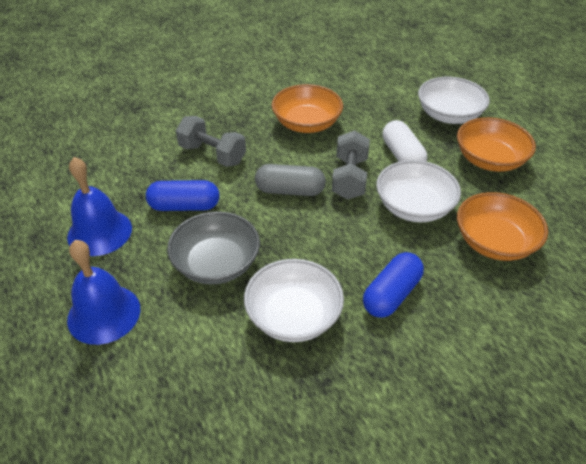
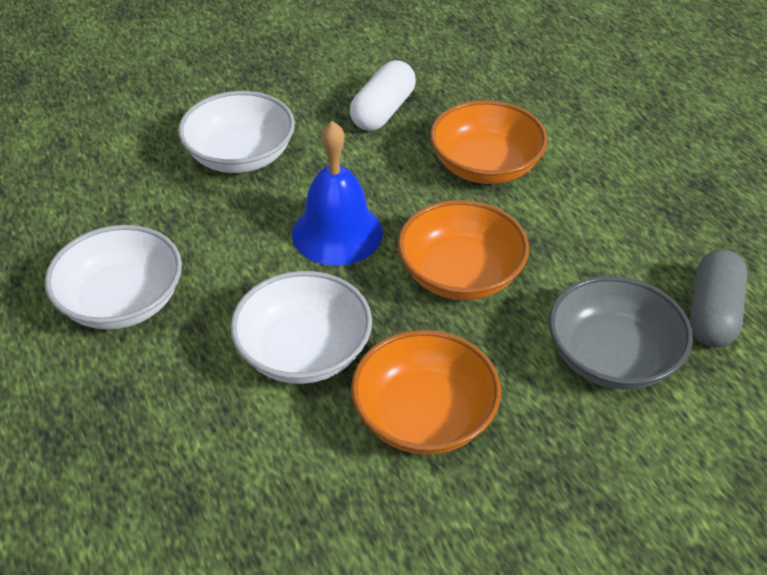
blue bell: 2 -> 1
blue capsule: 2 -> 0
grey dumbbell: 2 -> 0

